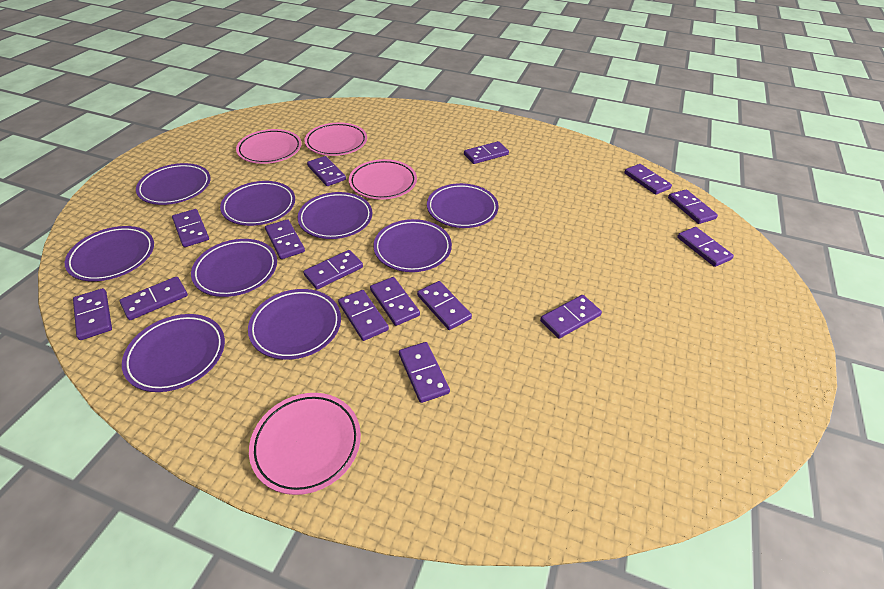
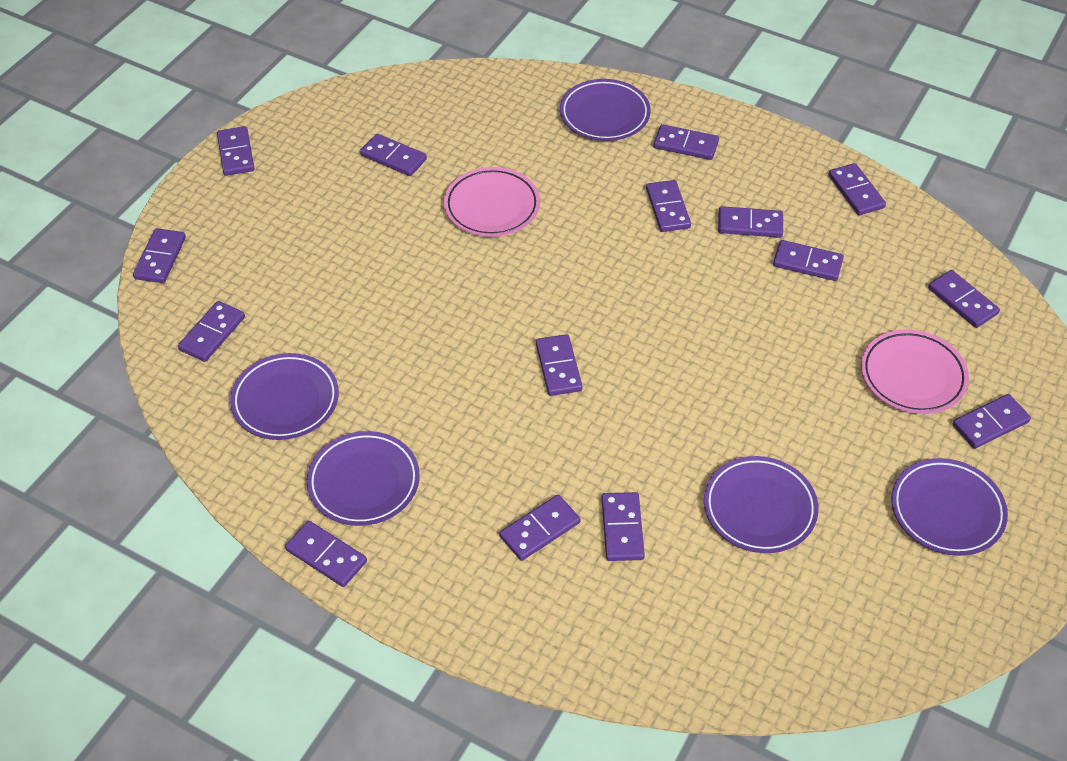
pink plate: 4 -> 2
purple plate: 9 -> 5

